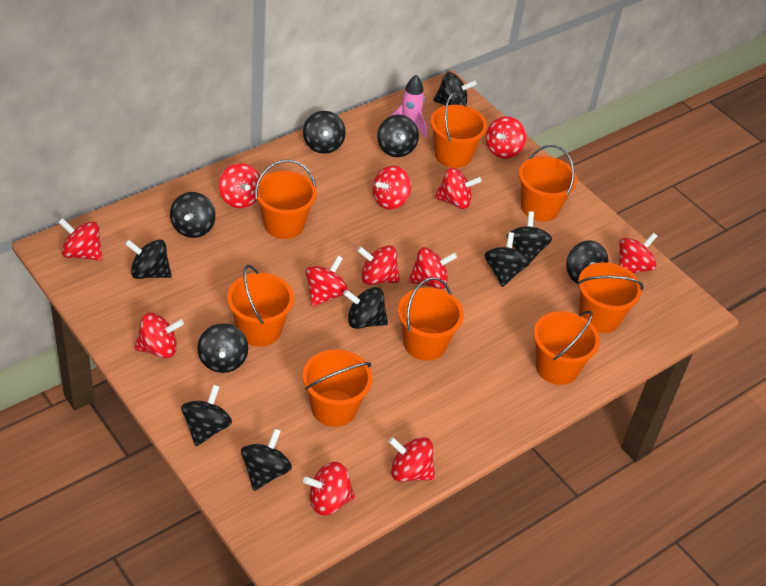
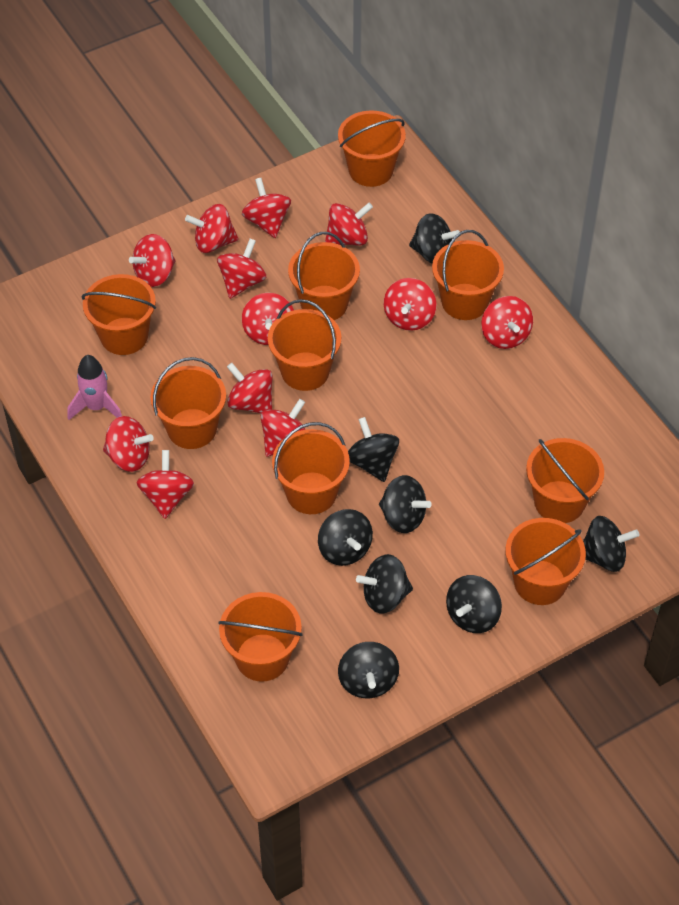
black spinning top: 12 -> 8
orange bucket: 8 -> 10

